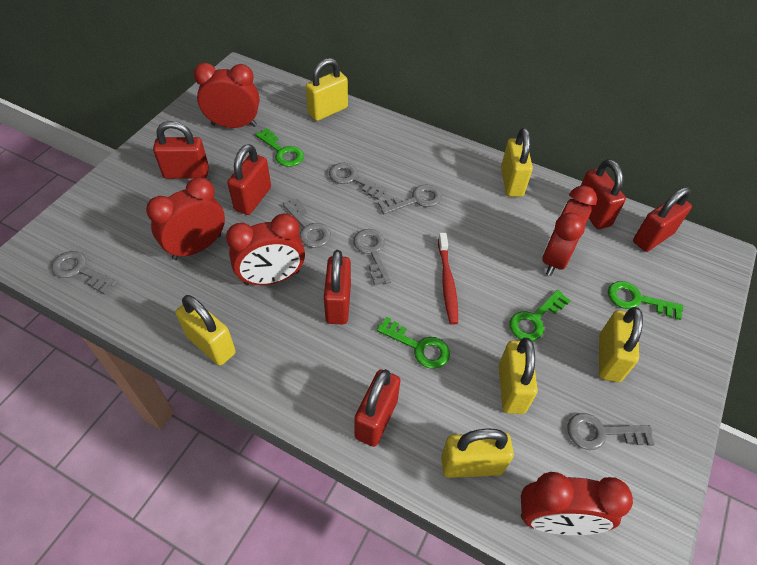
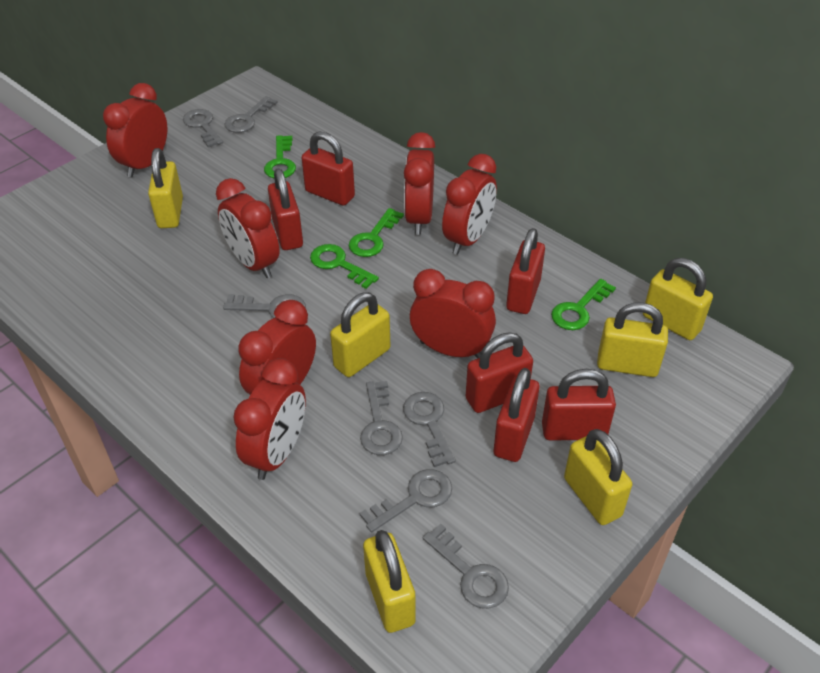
grey key: 6 -> 7
red clock: 5 -> 7
red toothbrush: 1 -> 0

